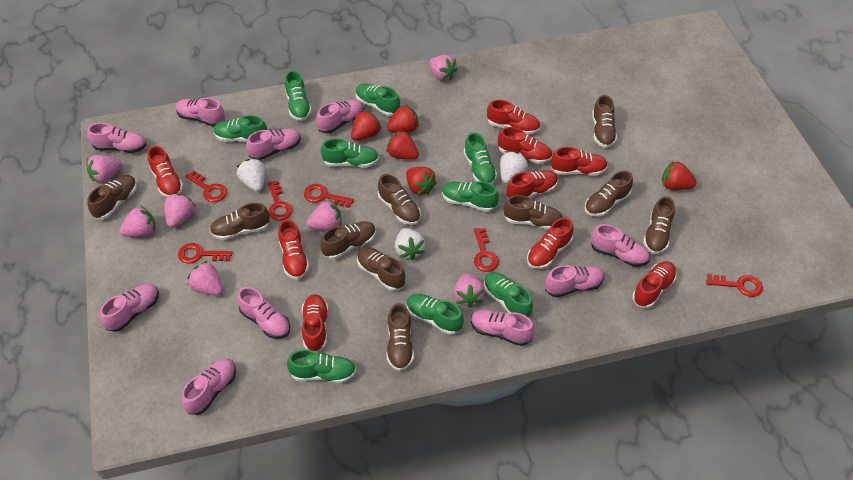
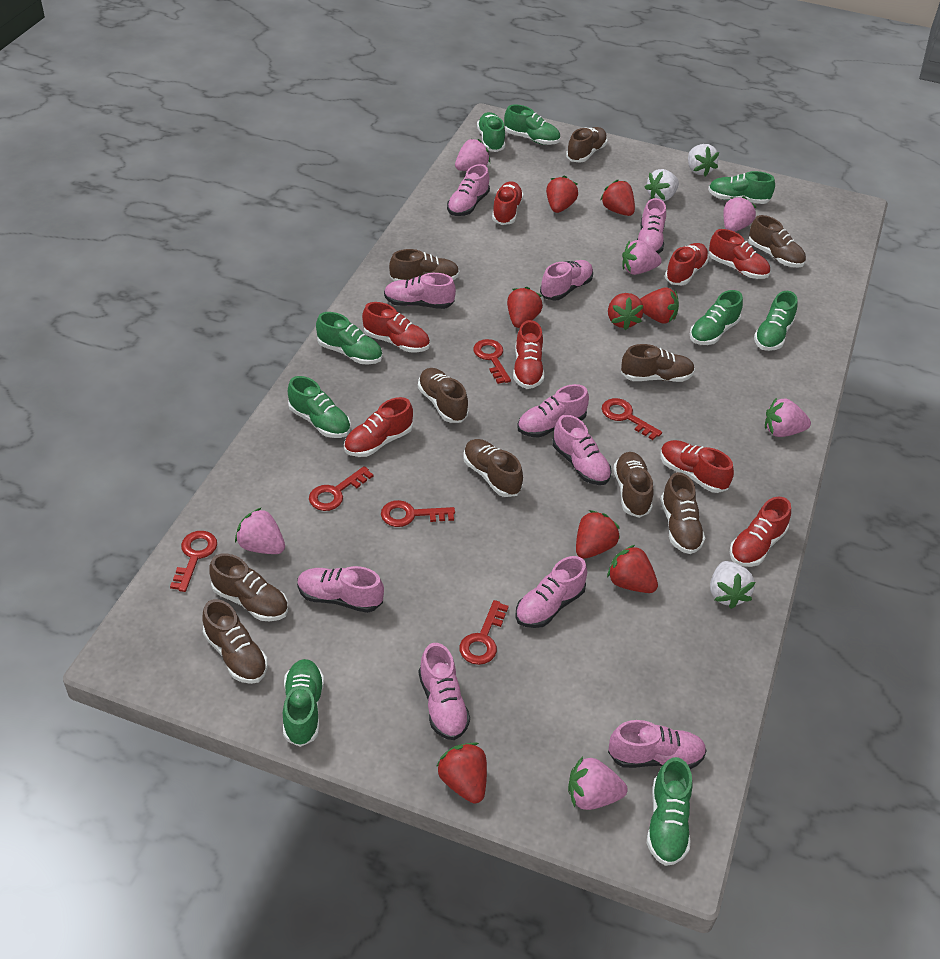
pink strawberry: 7 -> 6
red shoe: 9 -> 8
red strawberry: 5 -> 8

